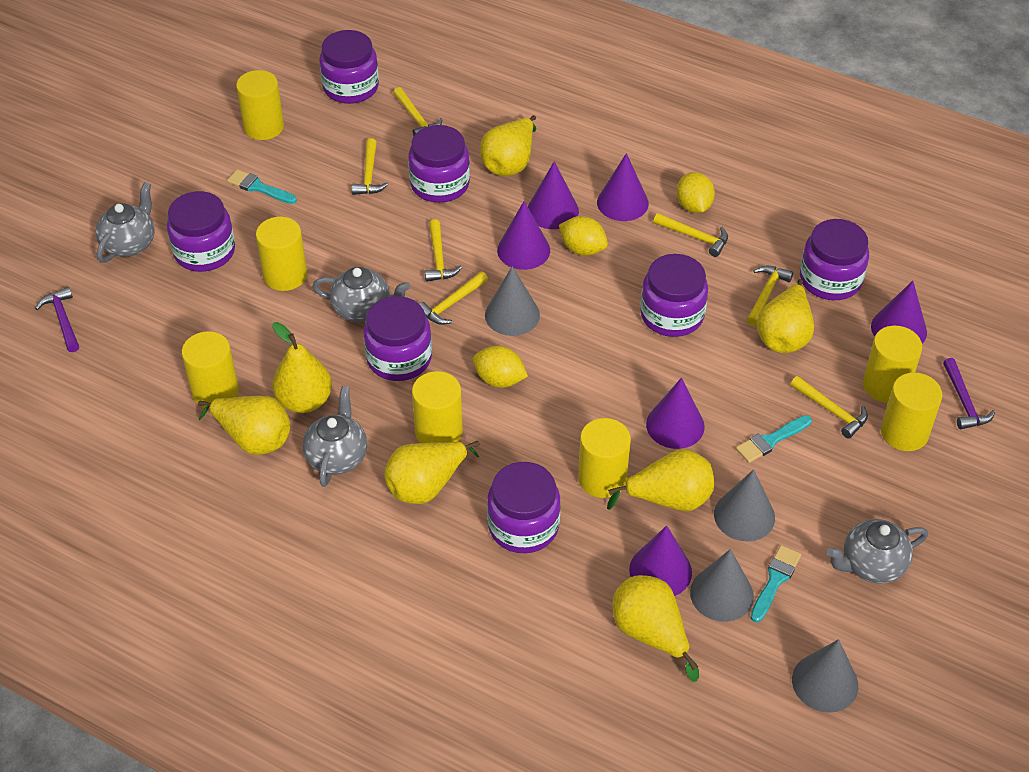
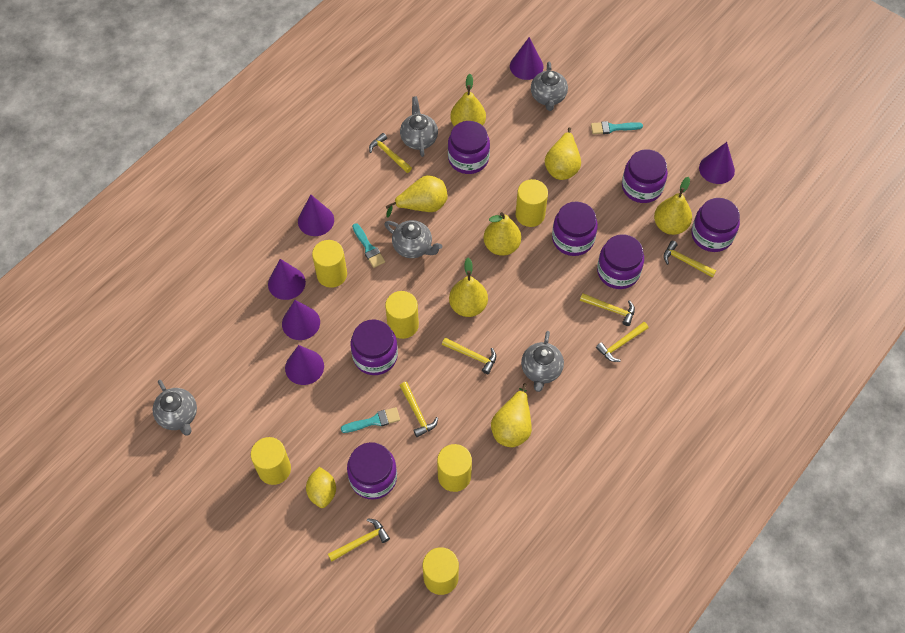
grey cone: 4 -> 0
grey teapot: 4 -> 5
purple hammer: 2 -> 0
yellow cylinder: 7 -> 6
yellow lemon: 3 -> 1

